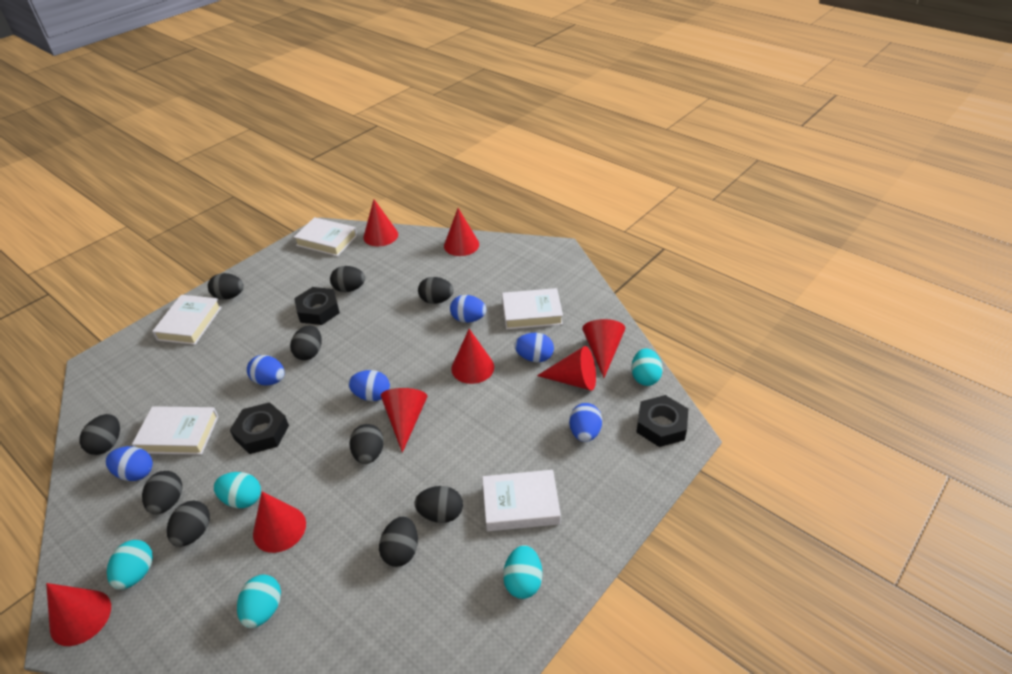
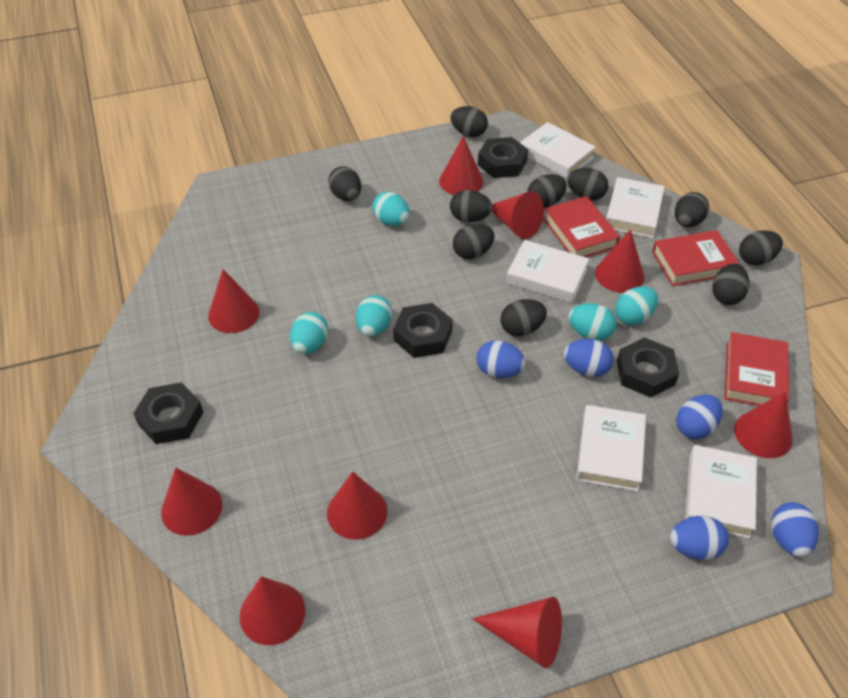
black nut: 3 -> 4
blue egg: 6 -> 5
red book: 0 -> 3
red cone: 8 -> 9

